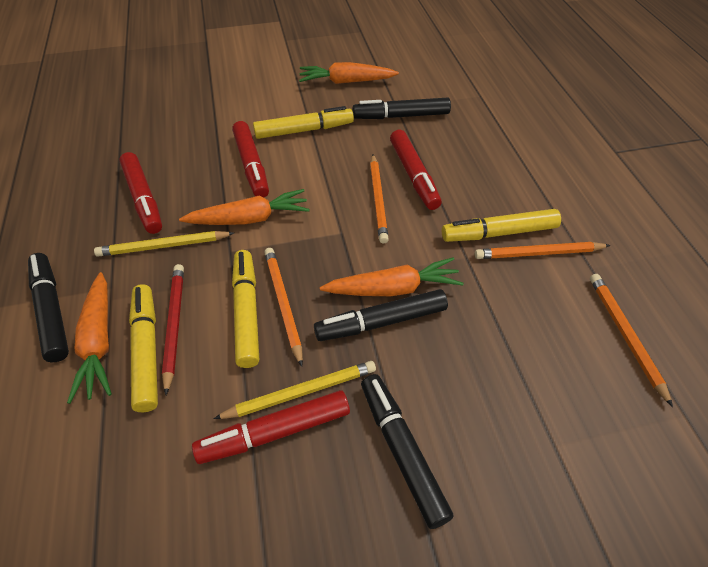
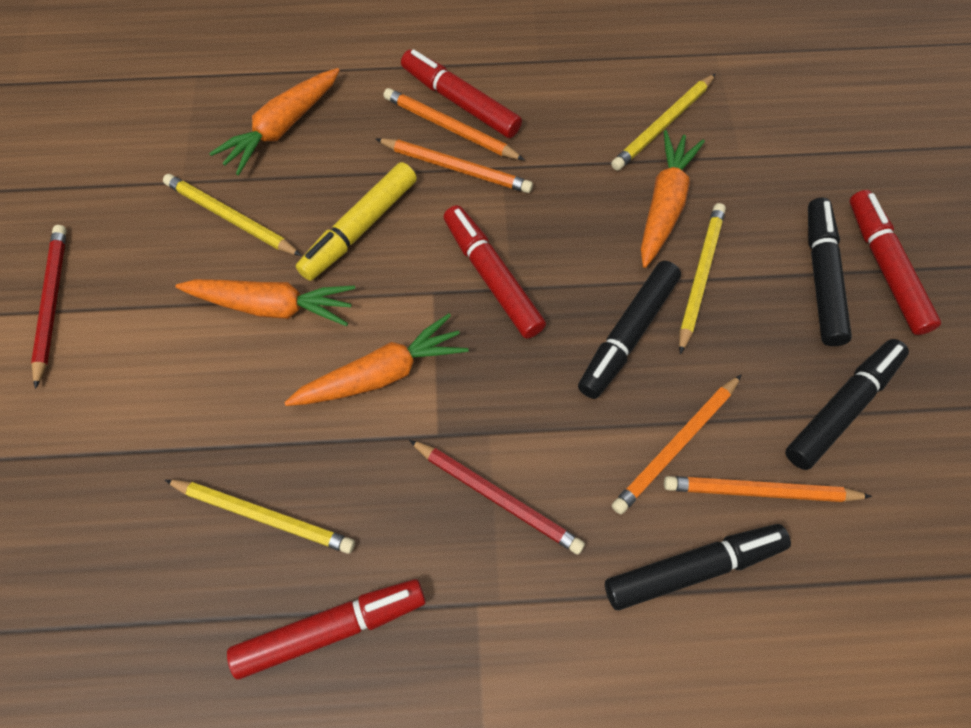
red pencil: 1 -> 2
yellow marker: 4 -> 1
yellow pencil: 2 -> 4

